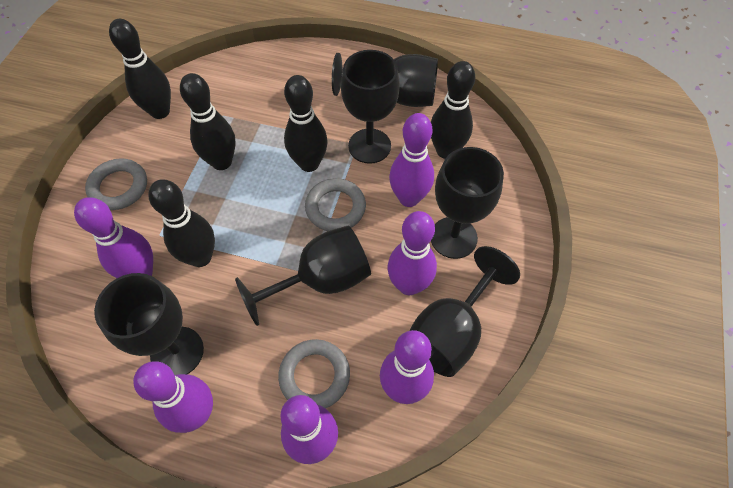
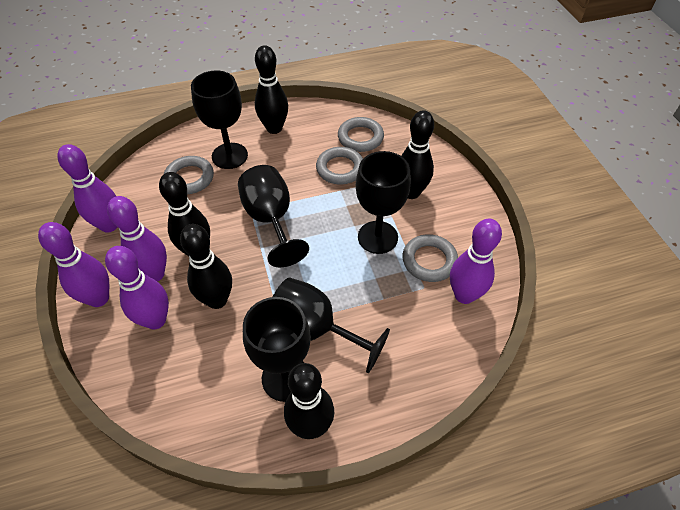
black goblet: 6 -> 5
grey ring: 3 -> 4
purple bowling pin: 6 -> 5

